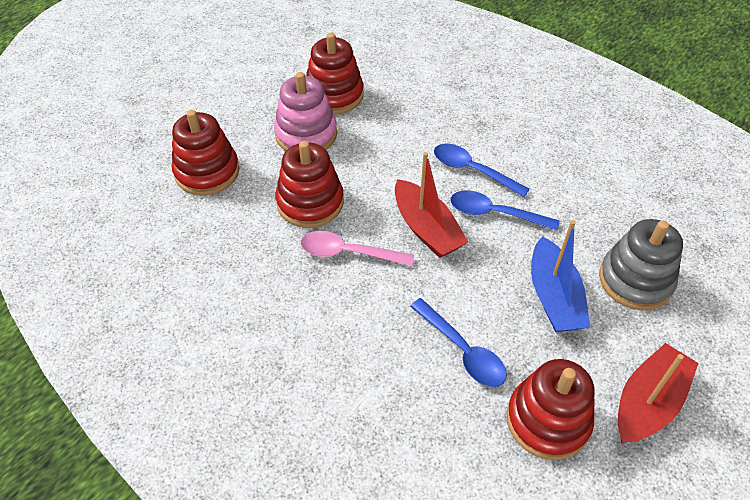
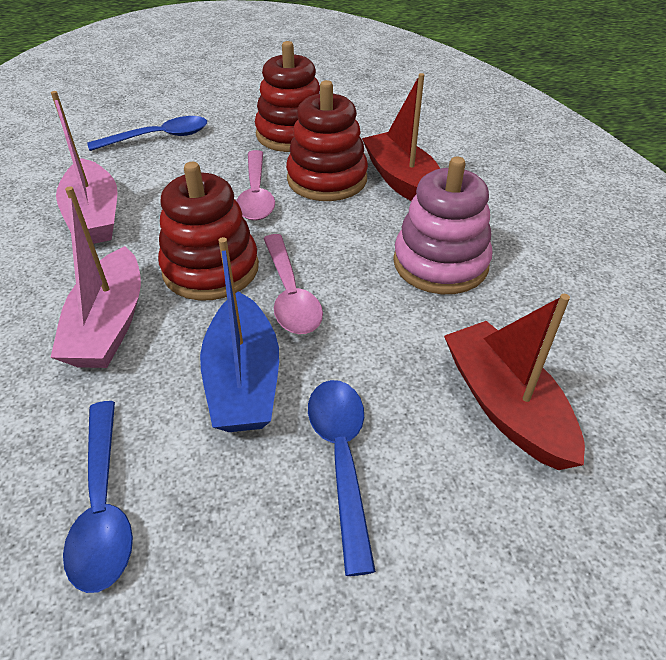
grey stacking toy: 1 -> 0
pink boat: 0 -> 2
pink spoon: 1 -> 2
red stacking toy: 4 -> 3

